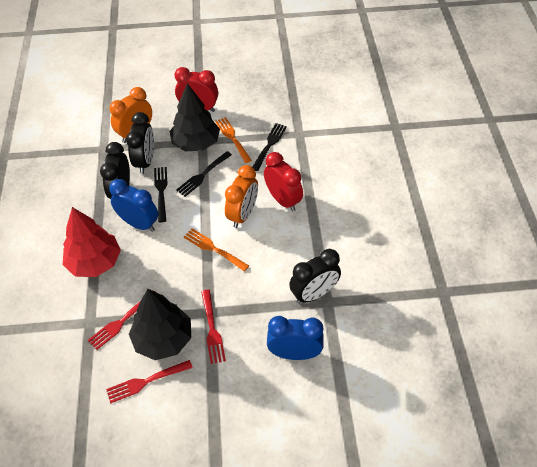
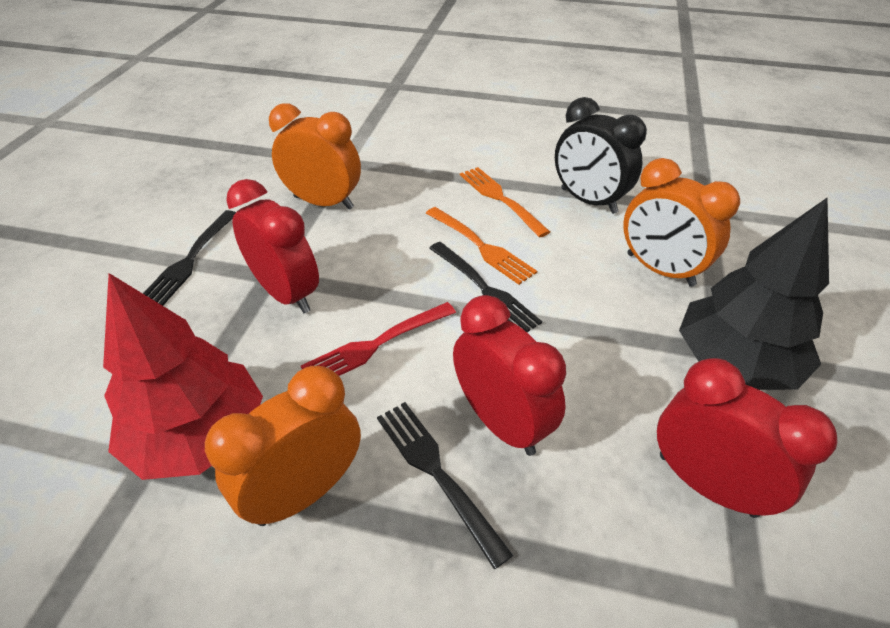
black clock: 3 -> 1
black tree: 2 -> 1
blue clock: 2 -> 0
orange clock: 2 -> 3
red clock: 2 -> 3
red fork: 3 -> 1

